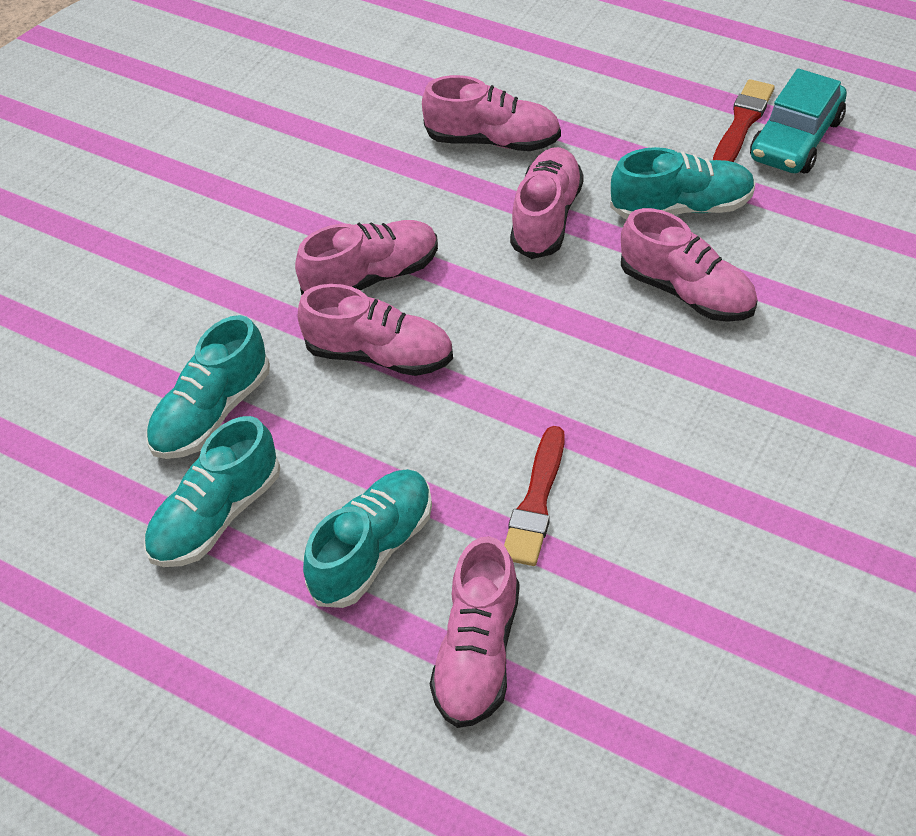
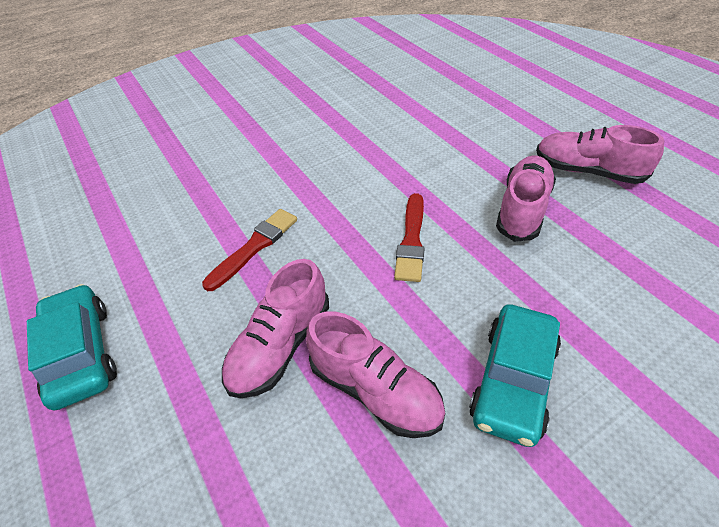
pink shoe: 6 -> 4
turquoise car: 1 -> 2
turquoise shoe: 4 -> 0

